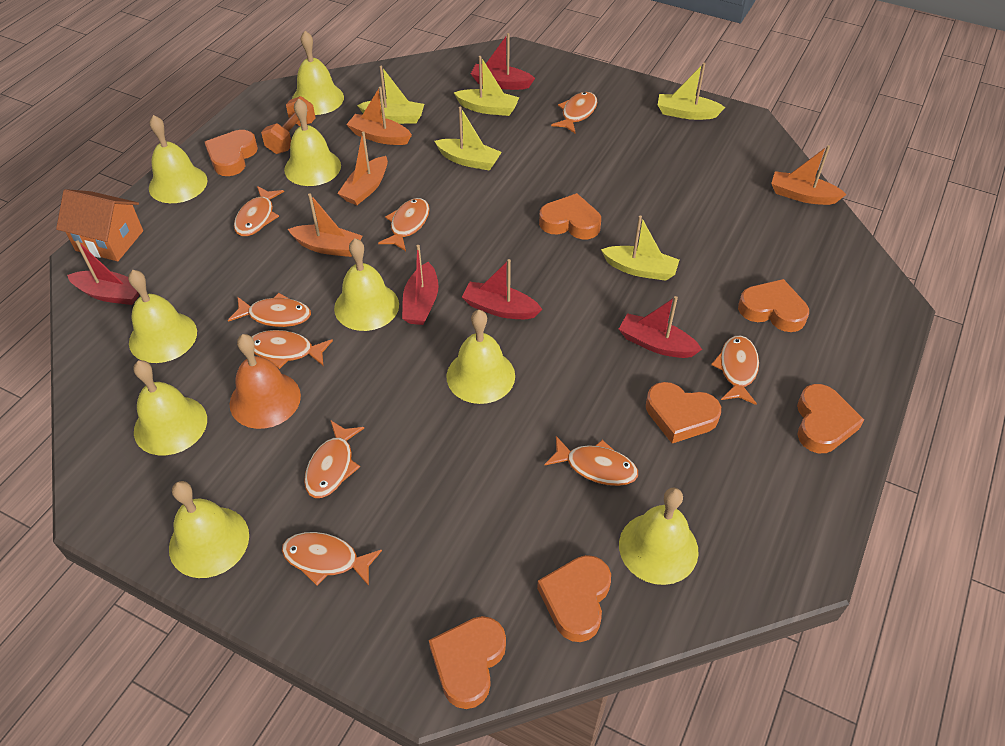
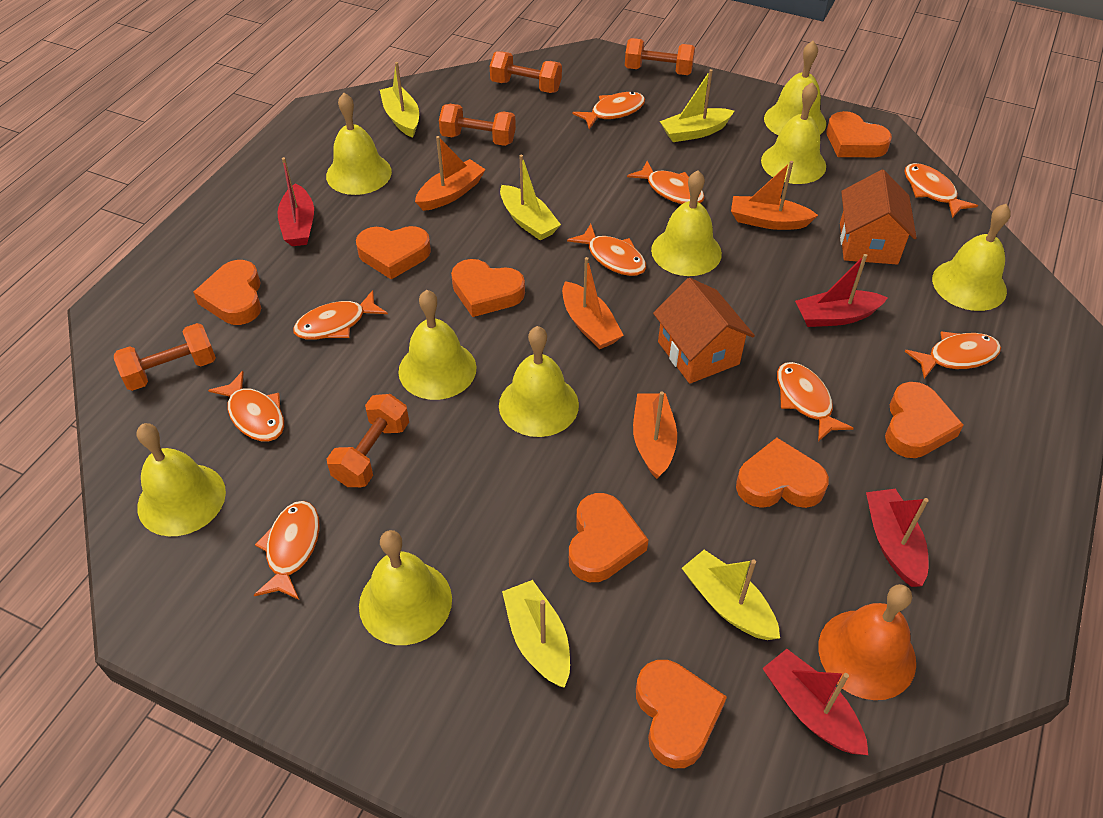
orange dumbbell: 1 -> 5
orange heart: 7 -> 8
orange house: 1 -> 2
red boat: 5 -> 4

